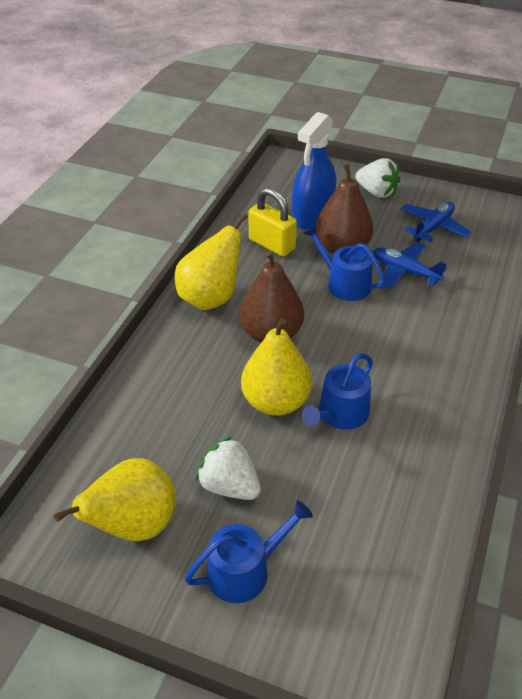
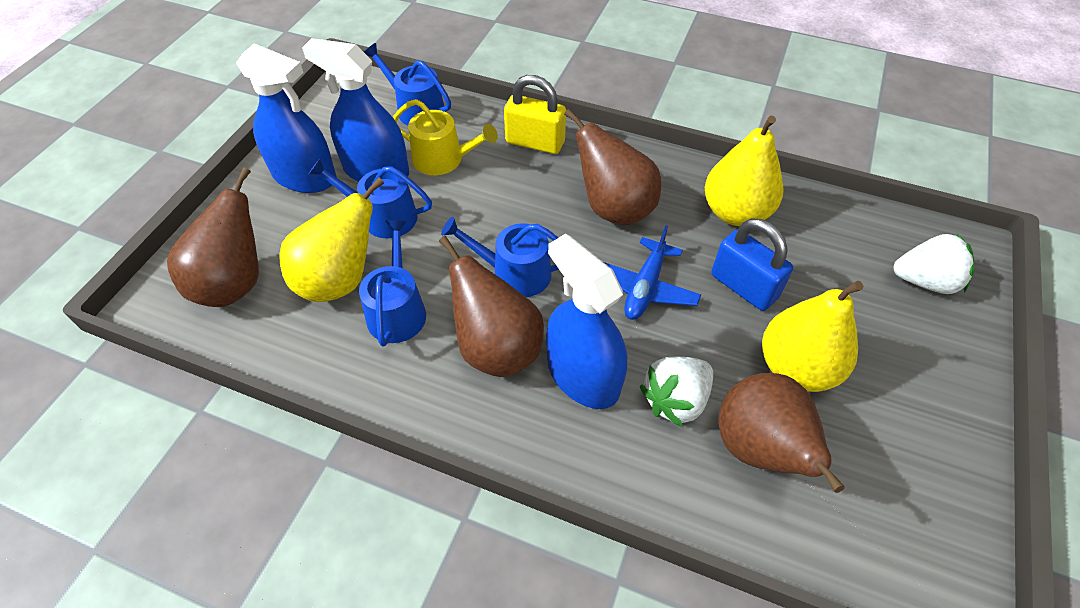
blue padlock: 0 -> 1
blue plane: 2 -> 1
blue spray bottle: 1 -> 3
blue watering can: 3 -> 4
brown pear: 2 -> 4
yellow watering can: 0 -> 1

